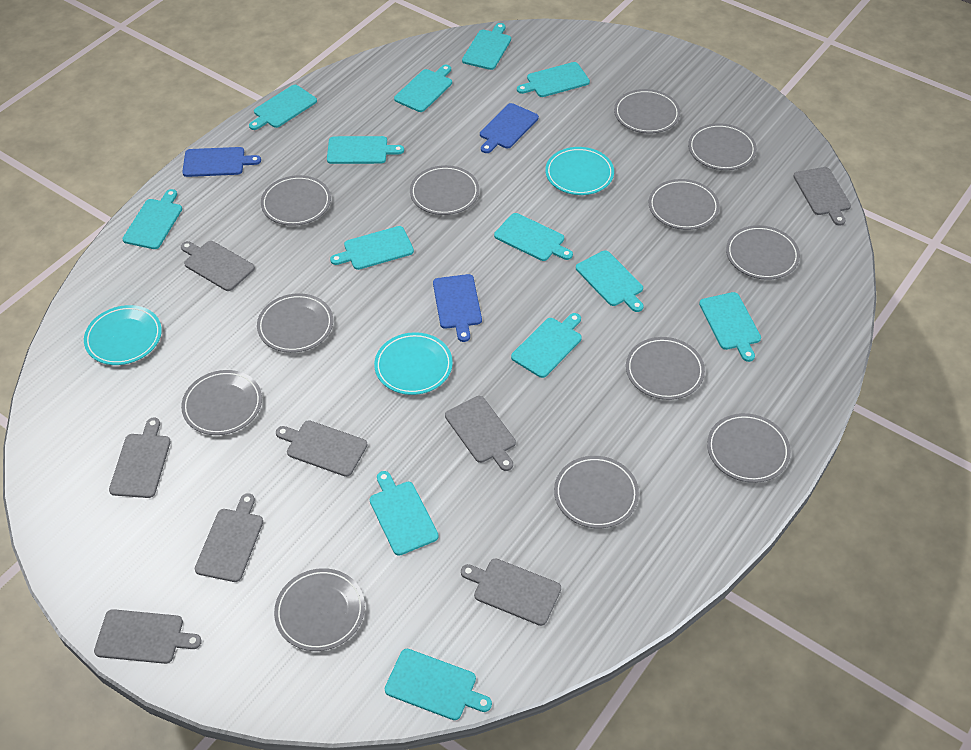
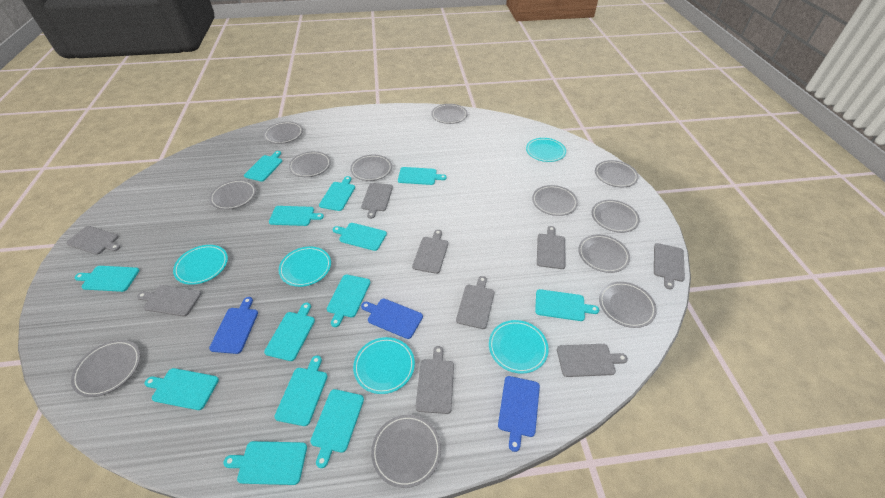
grey cutting board: 8 -> 9
turquoise plate: 3 -> 5

